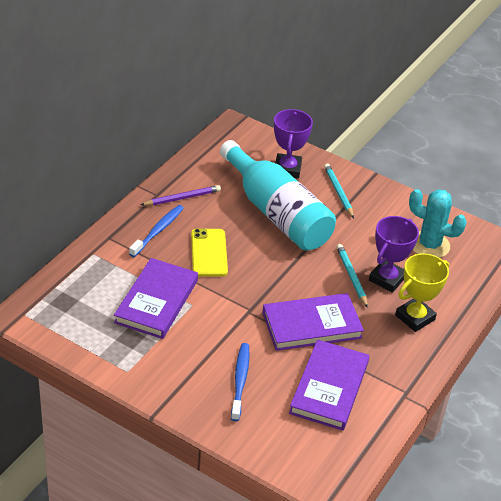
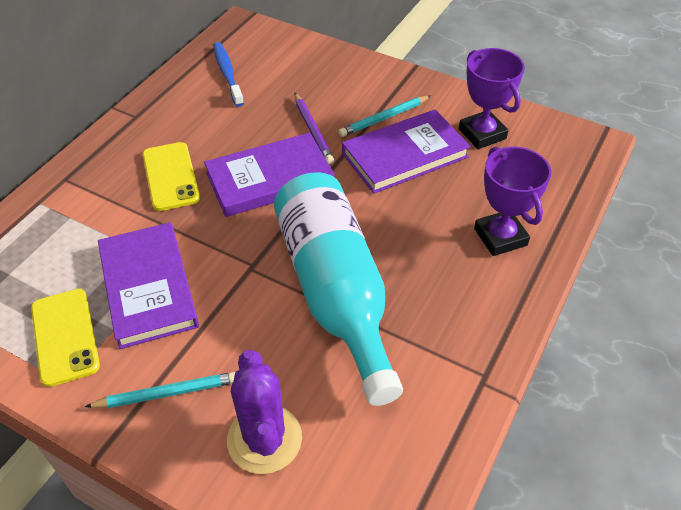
blue toothbrush: 2 -> 1
purple cactus: 0 -> 1
turquoise cactus: 1 -> 0
yellow phone: 1 -> 2
yellow trophy: 1 -> 0

